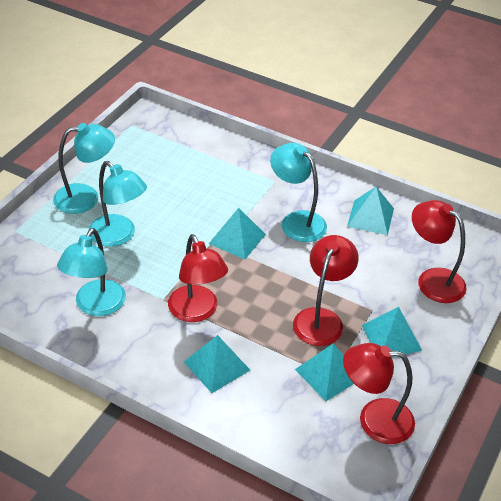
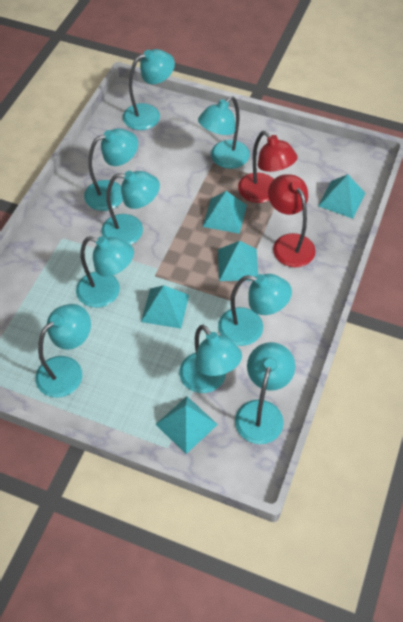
red lamp: 4 -> 2
turquoise lamp: 4 -> 9

